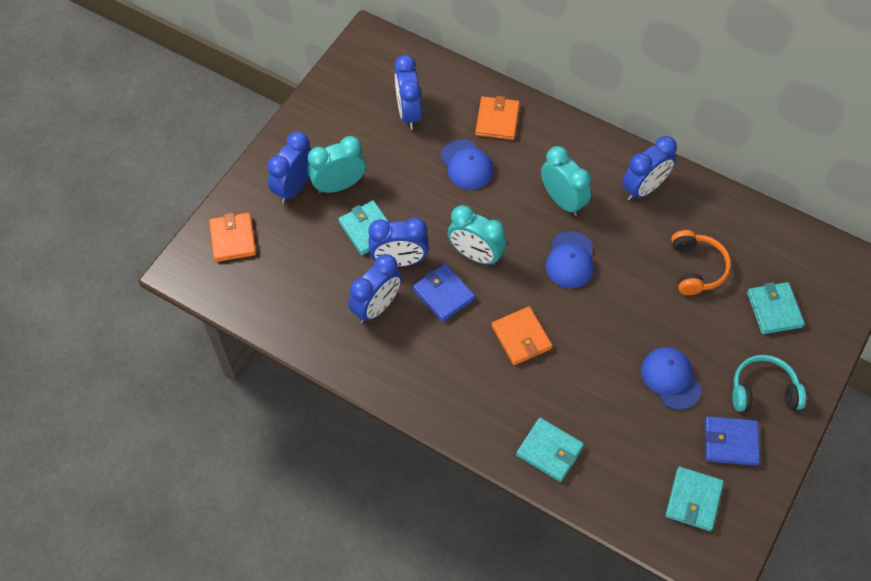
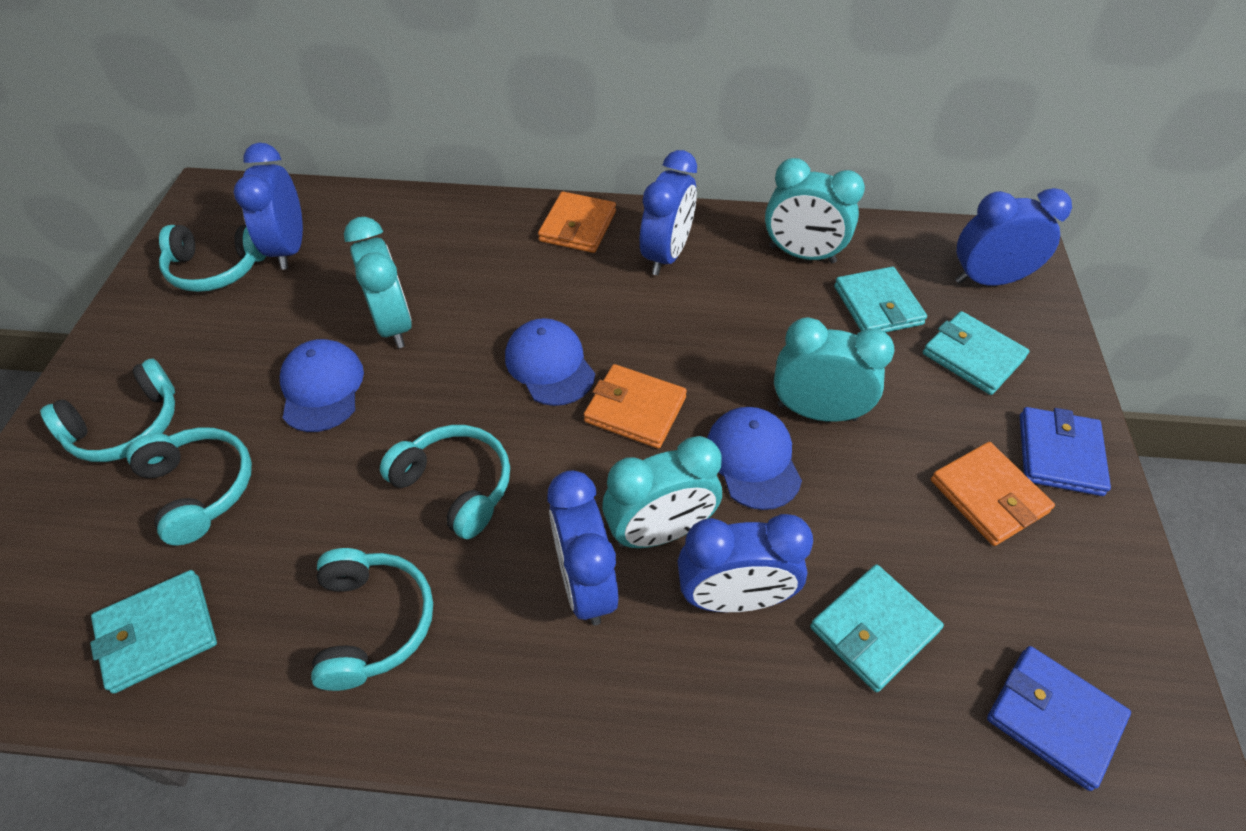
orange headphones: 1 -> 0
turquoise clock: 3 -> 4
turquoise headphones: 1 -> 5

